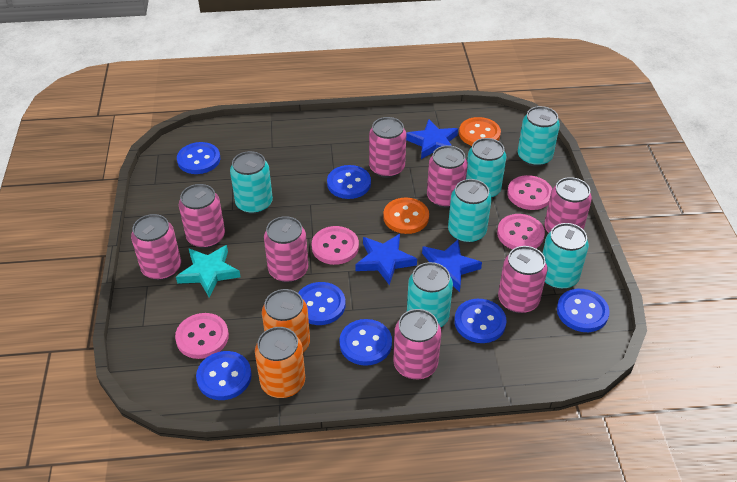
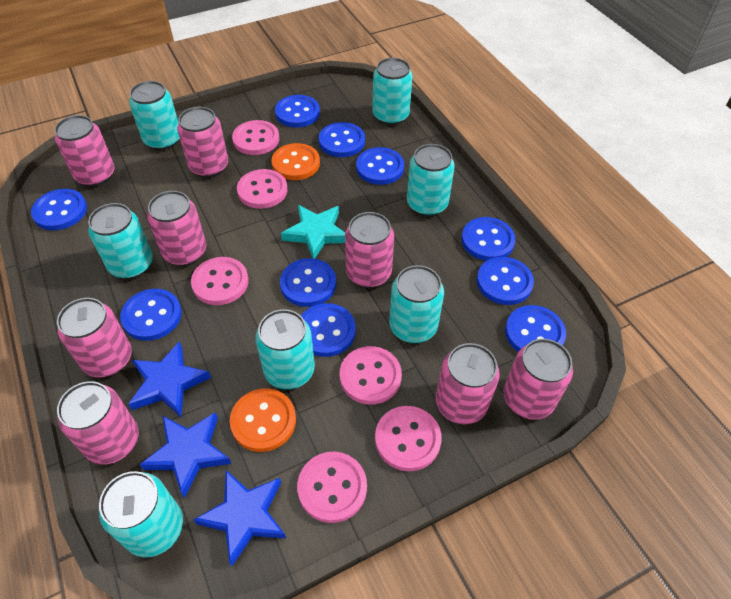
blue button: 7 -> 10
orange can: 2 -> 0
pink button: 4 -> 6
turquoise can: 6 -> 7

